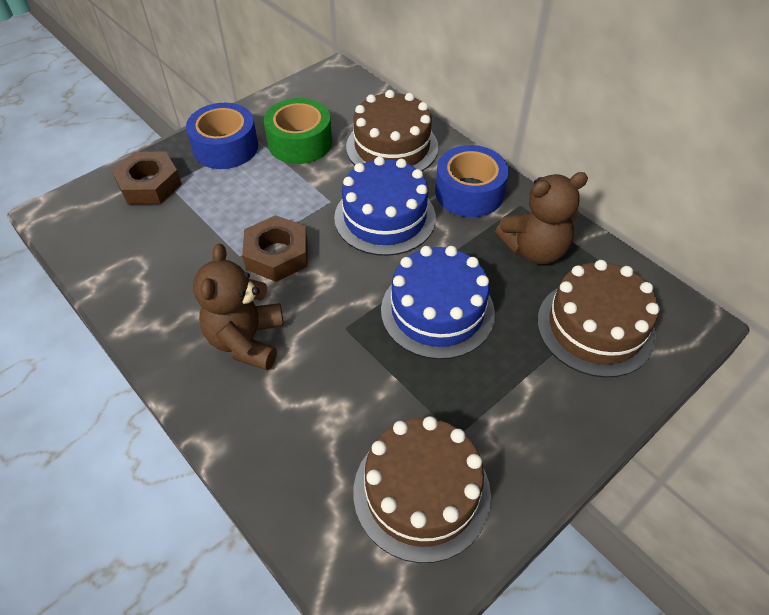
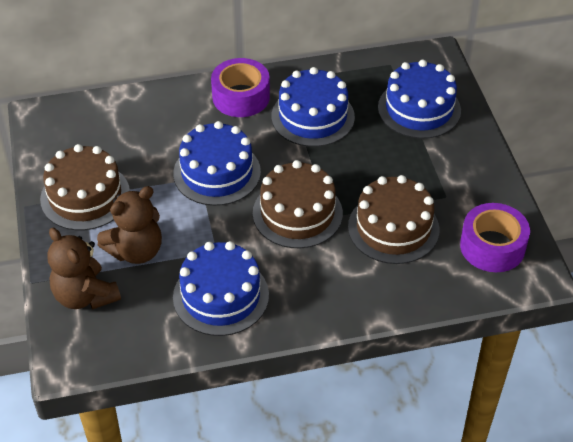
blue cake: 2 -> 4
blue tape: 2 -> 0
brown nut: 2 -> 0
green tape: 1 -> 0
purple tape: 0 -> 2

